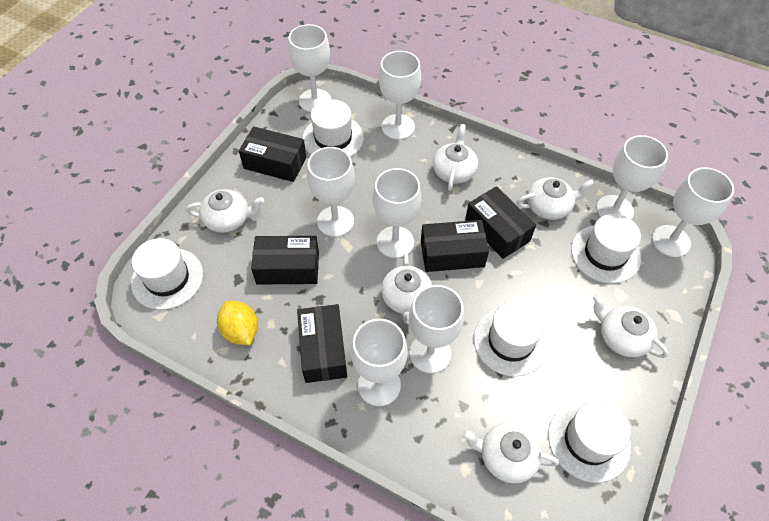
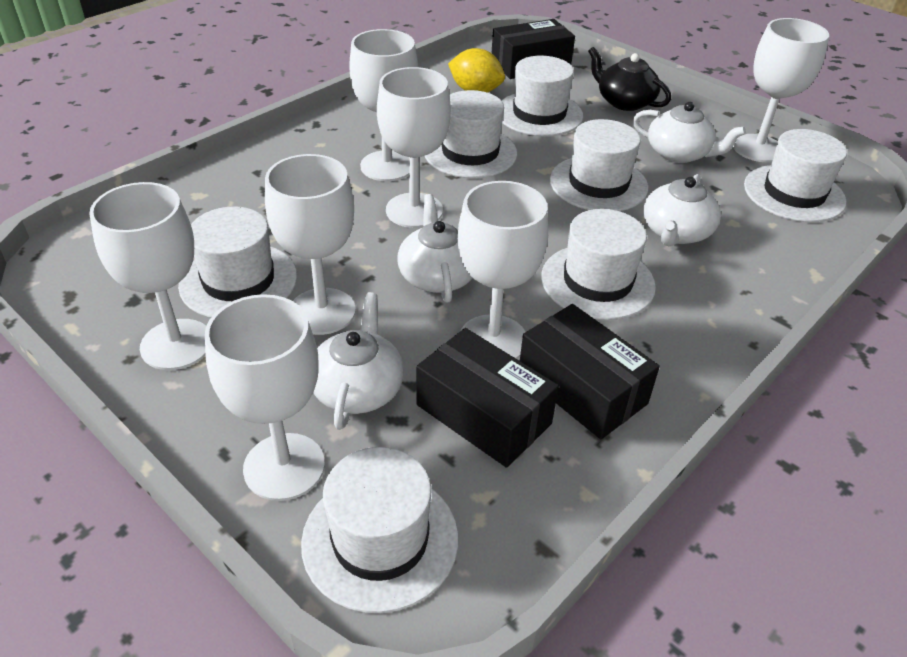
black box: 5 -> 3
black teapot: 0 -> 1
white goblet: 8 -> 7
white hat: 5 -> 7
white teapot: 6 -> 4

